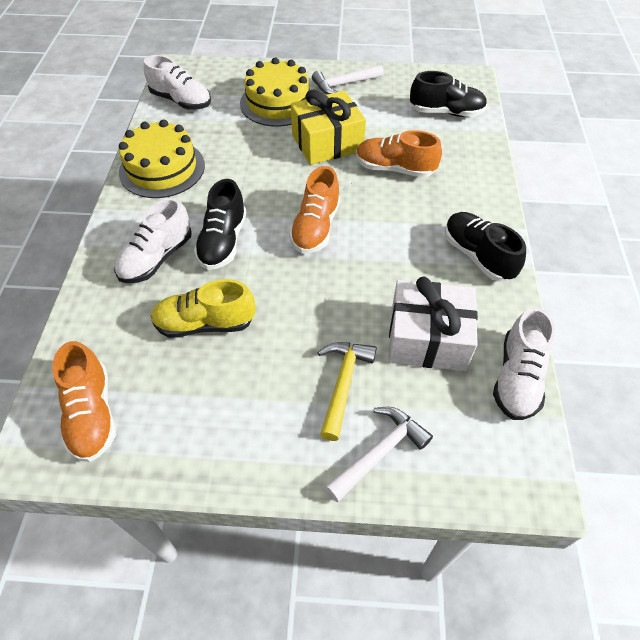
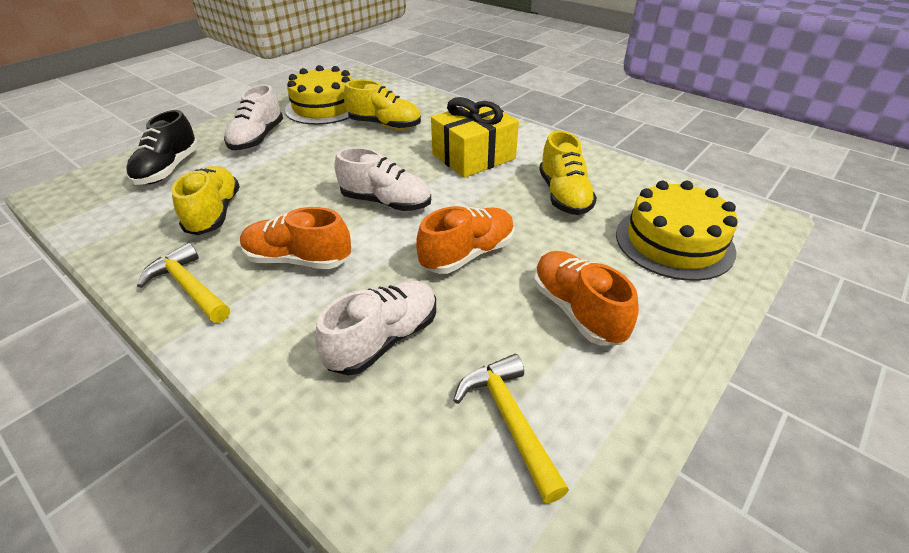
black shoe: 3 -> 1
white gift: 1 -> 0
white hammer: 2 -> 0
yellow hammer: 1 -> 2
yellow shoe: 1 -> 3

